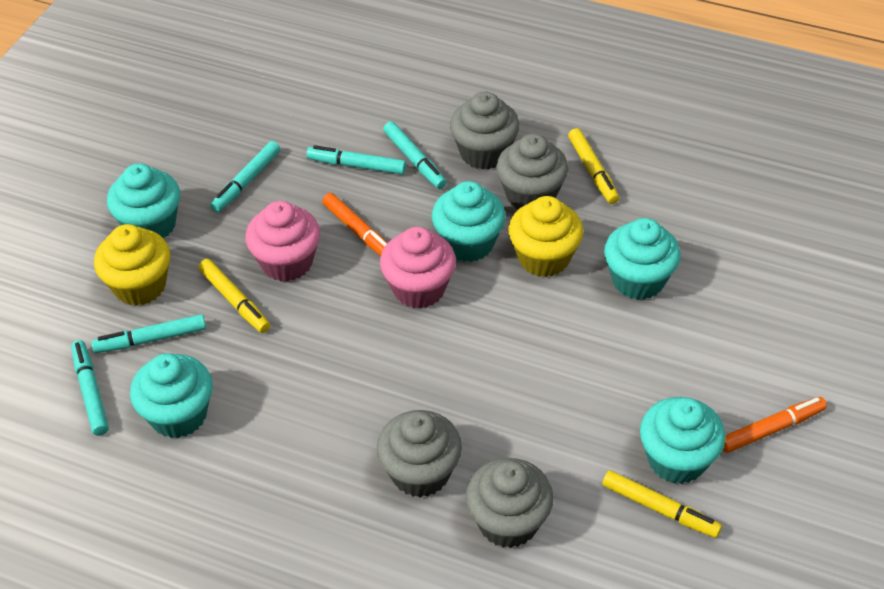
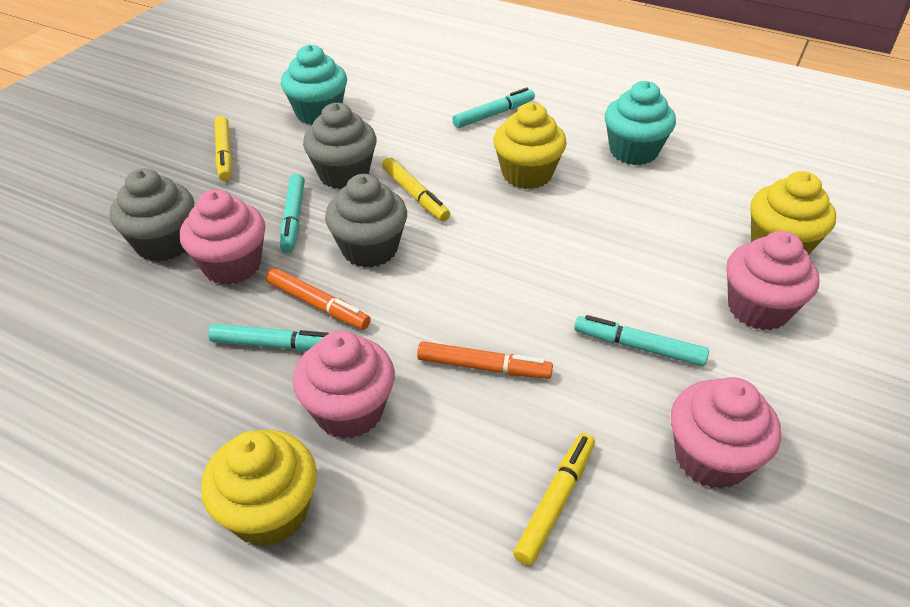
grey cupcake: 4 -> 3
pink cupcake: 2 -> 4
turquoise cupcake: 5 -> 2
turquoise marker: 5 -> 4
yellow cupcake: 2 -> 3

